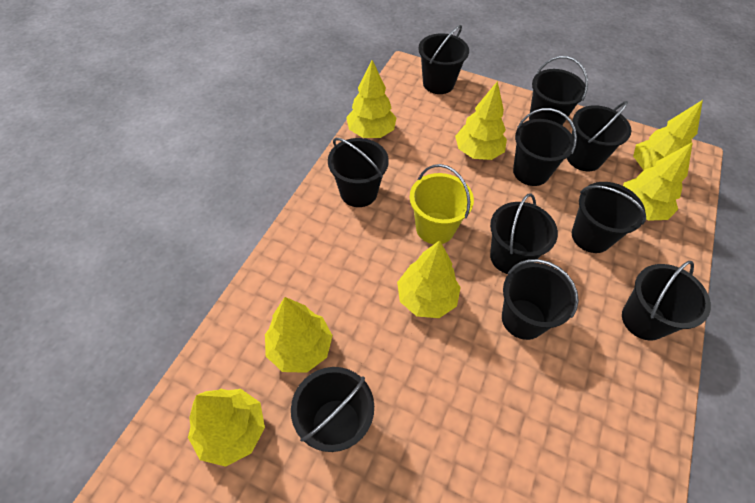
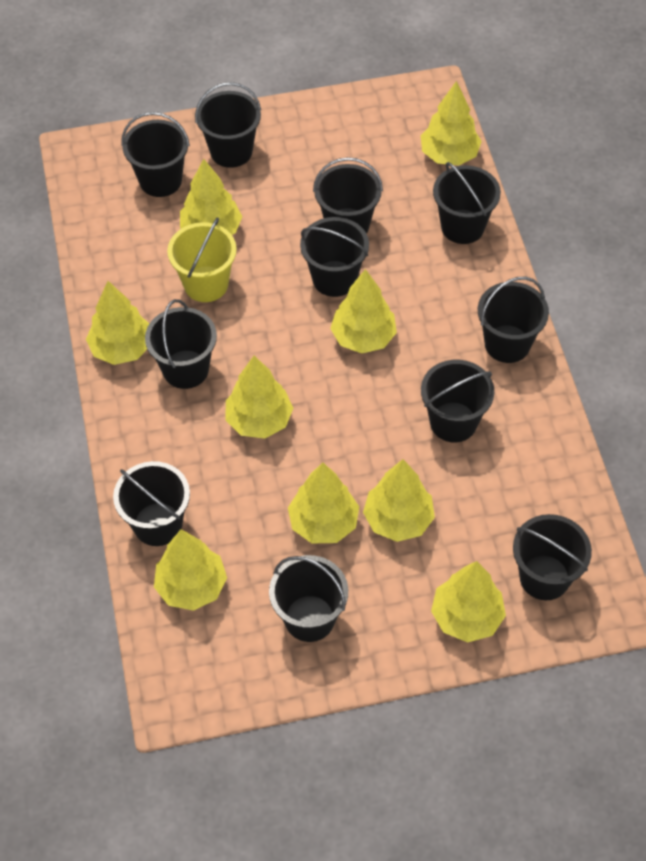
black bucket: 10 -> 11
yellow tree: 7 -> 9

